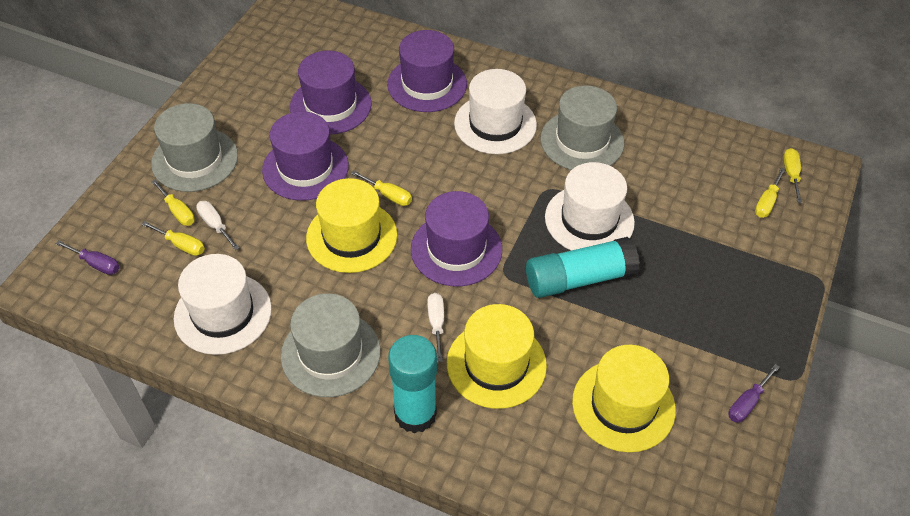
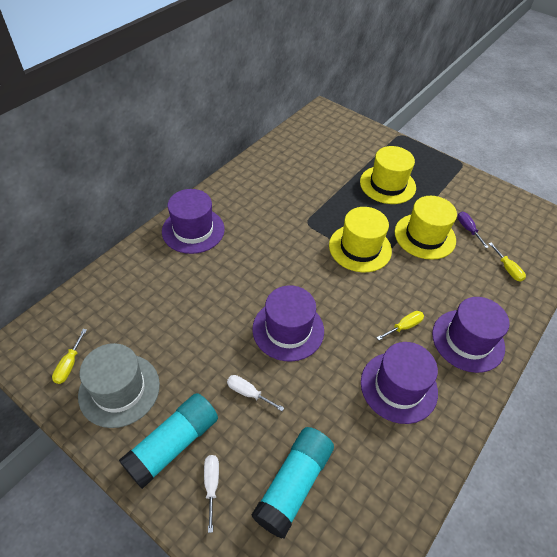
grey hat: 3 -> 1
purple screwdriver: 2 -> 1
white hat: 3 -> 0
yellow screwdriver: 5 -> 3

